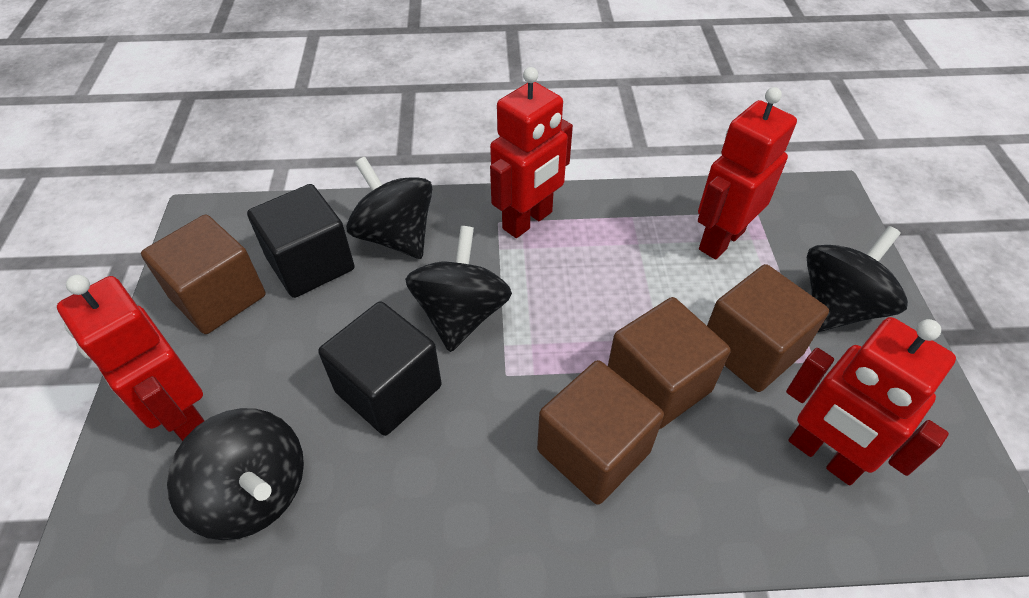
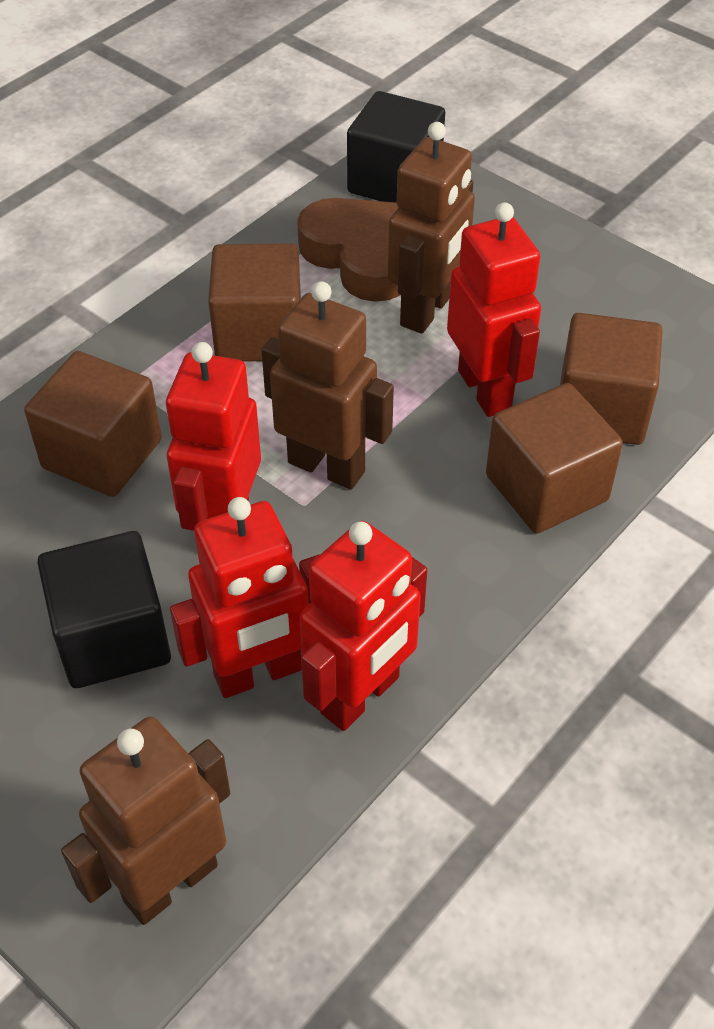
black spinning top: 4 -> 0
brown heart: 0 -> 1
brown robot: 0 -> 3

